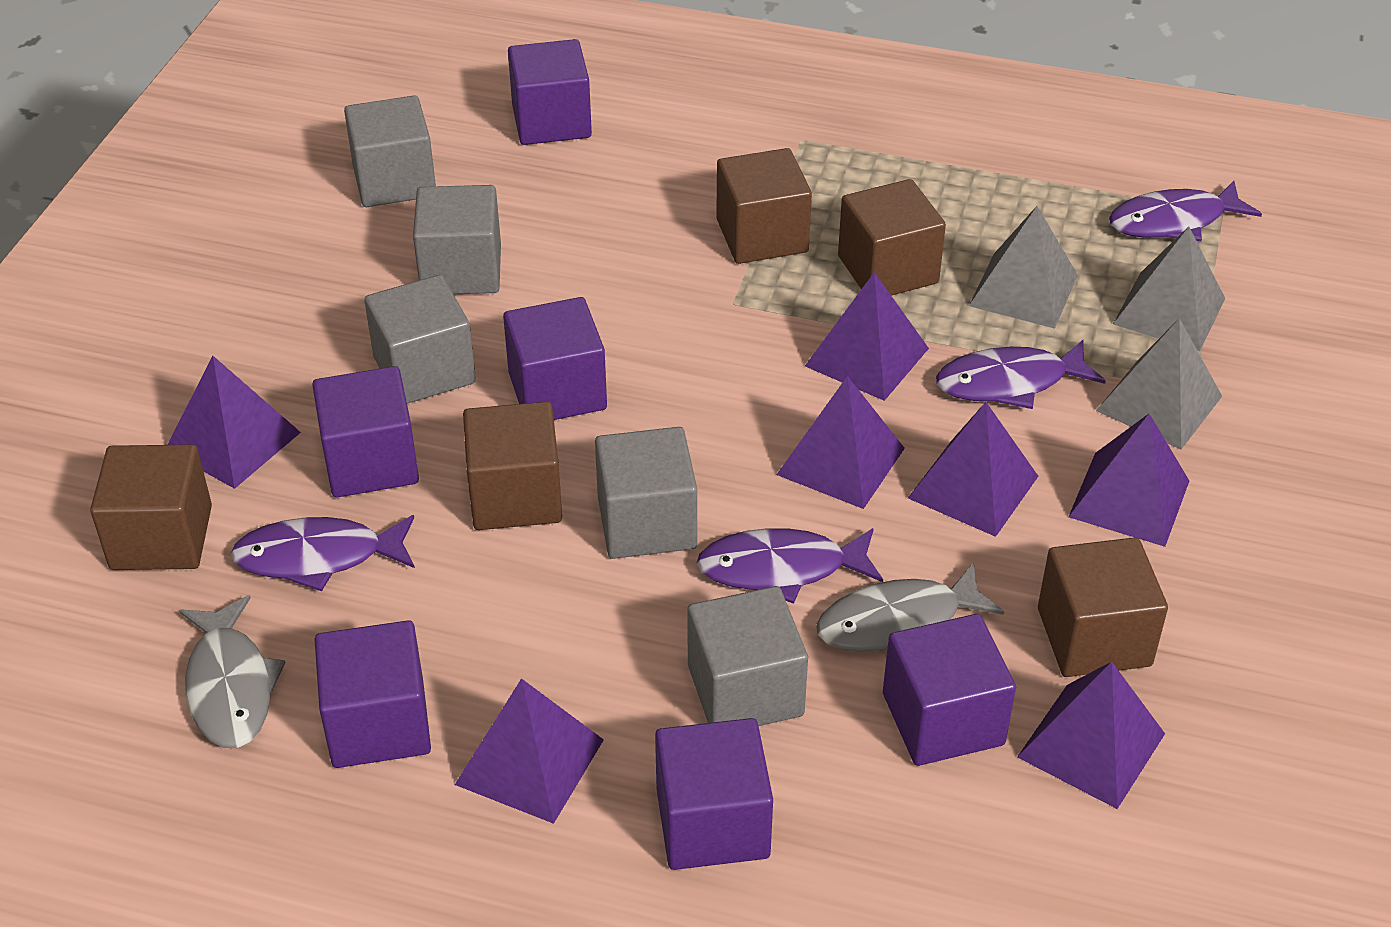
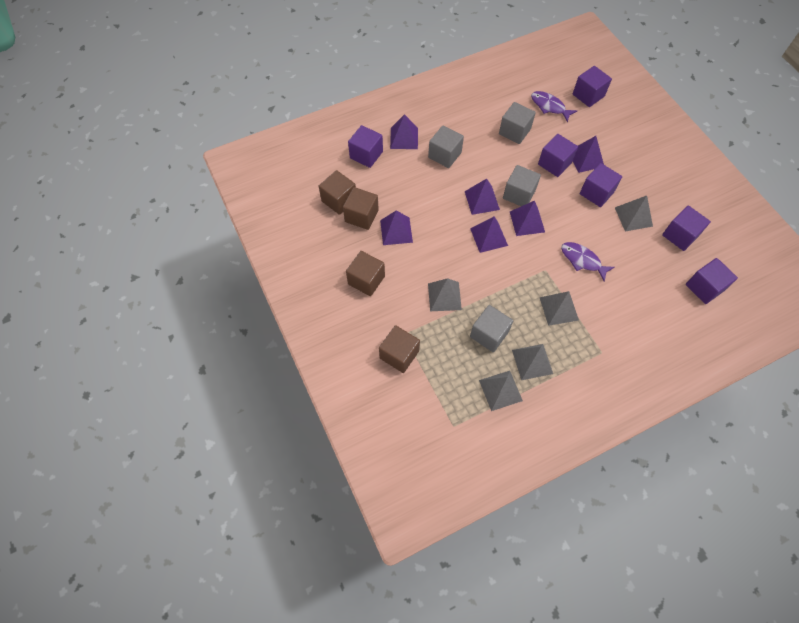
brown cube: 5 -> 4
grey cube: 5 -> 4
grey fish: 2 -> 0
grey pyramid: 3 -> 5
purple fish: 4 -> 2
purple pyramid: 7 -> 6

